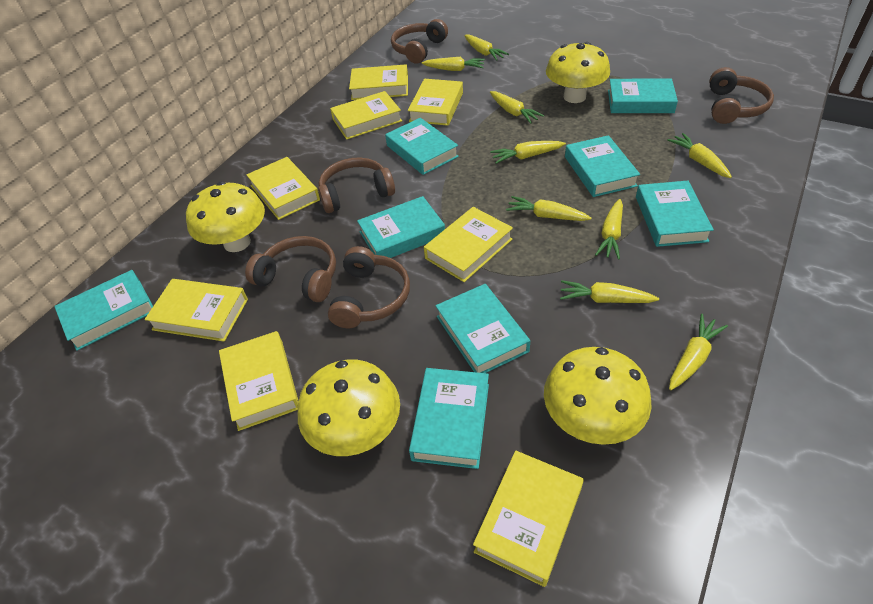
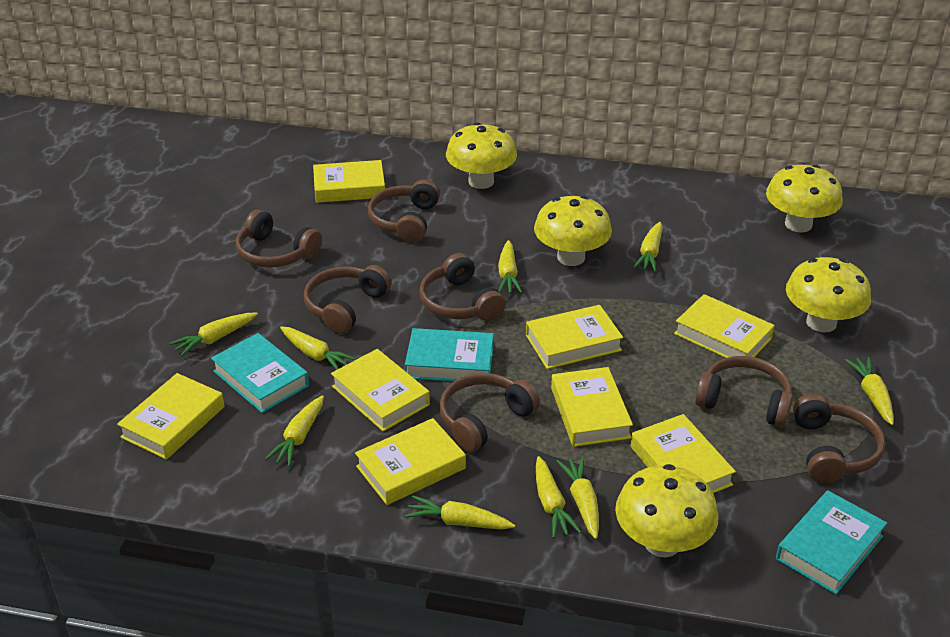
brown headphones: 5 -> 7
turquoise book: 8 -> 3
yellow mushroom: 4 -> 5

